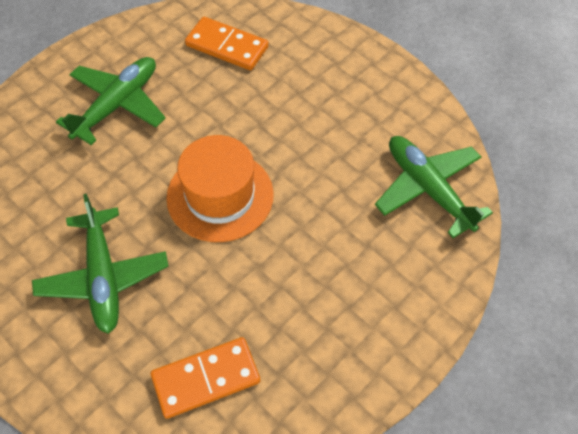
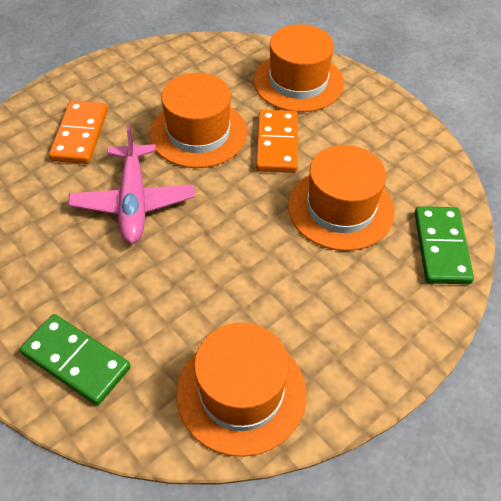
green domino: 0 -> 2
green plane: 3 -> 0
orange hat: 1 -> 4
pink plane: 0 -> 1

